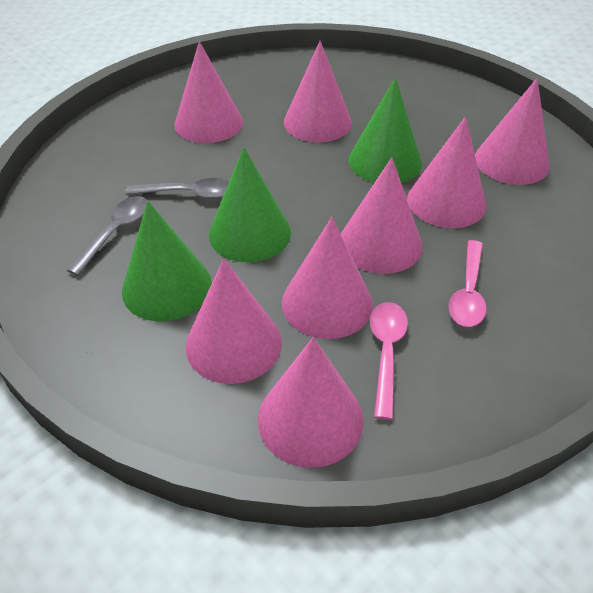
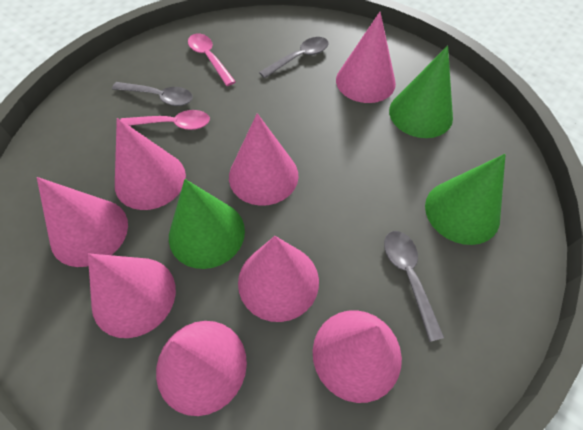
grey spoon: 2 -> 3

